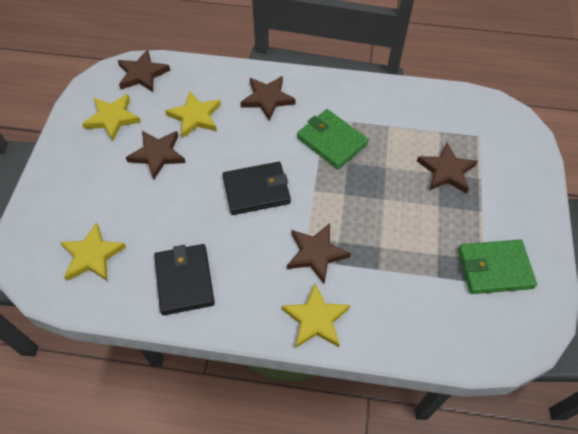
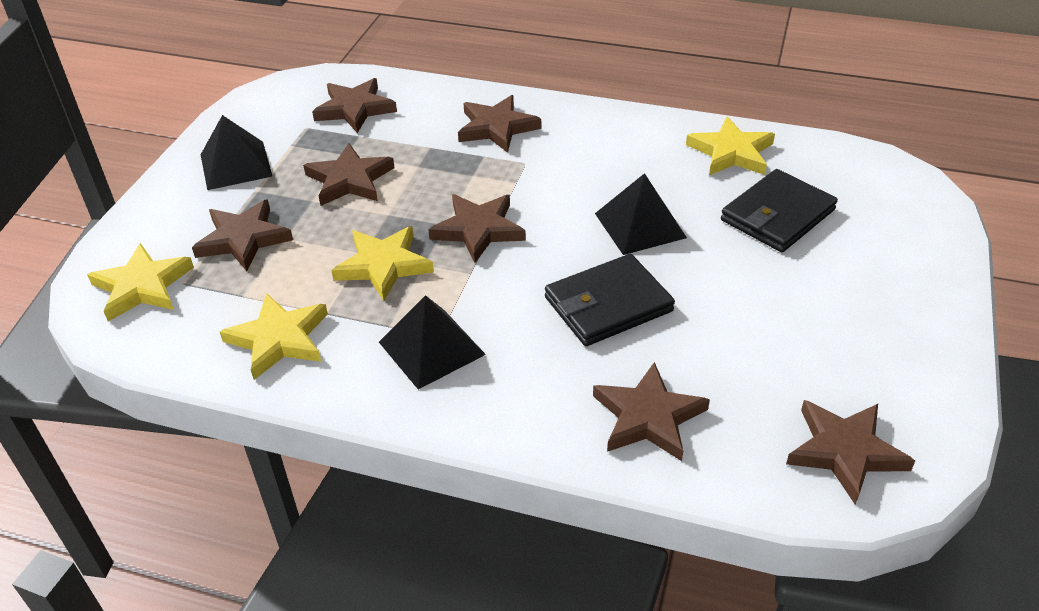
black pyramid: 0 -> 3
brown star: 5 -> 7
green wallet: 2 -> 0

